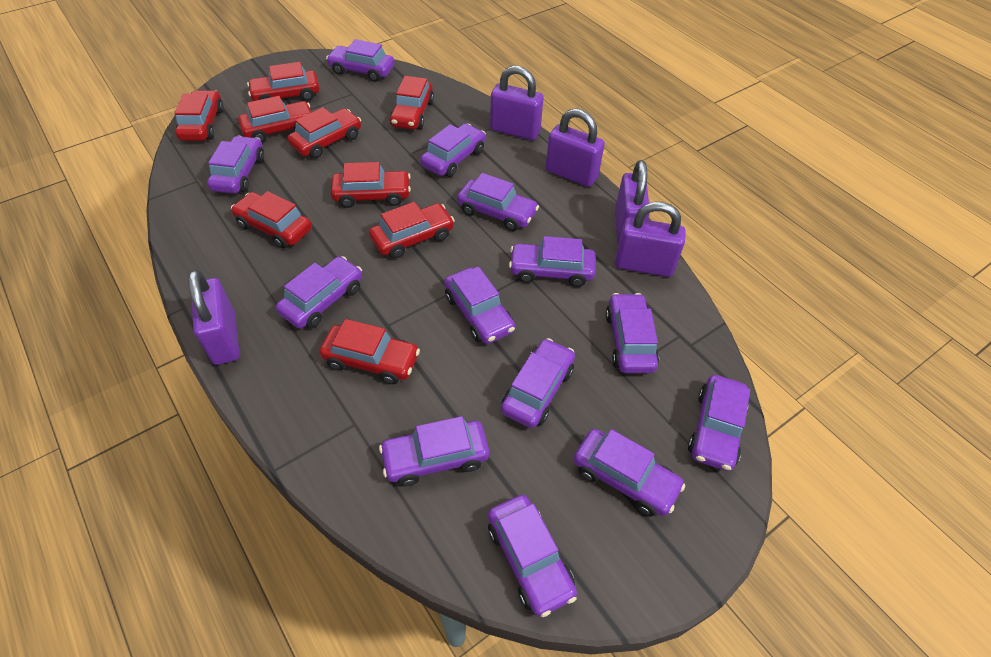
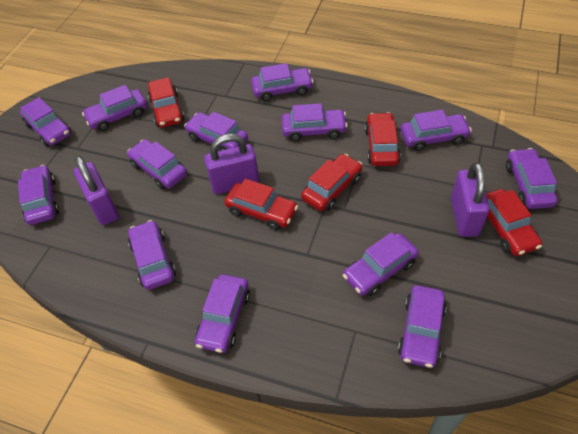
purple padlock: 5 -> 3
red car: 9 -> 5

